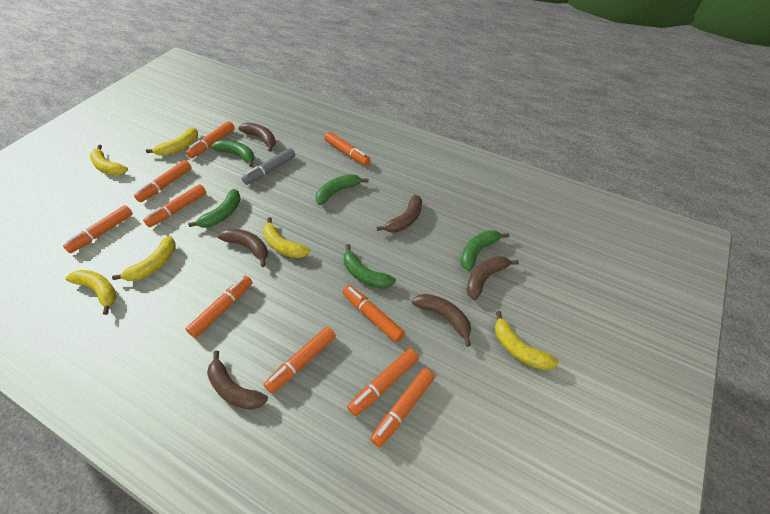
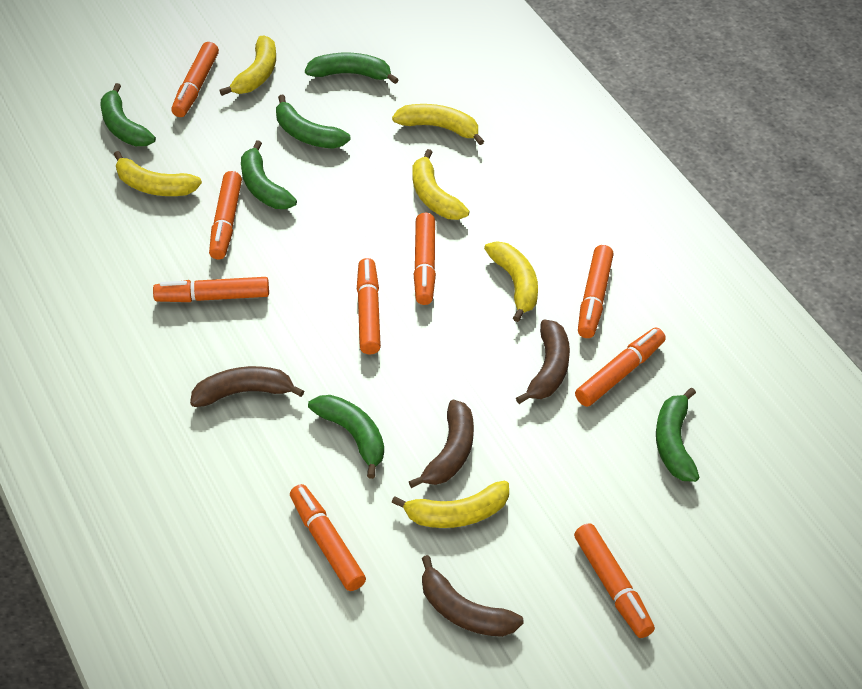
brown banana: 6 -> 4
green banana: 5 -> 6
grey marker: 1 -> 0
orange marker: 10 -> 9

